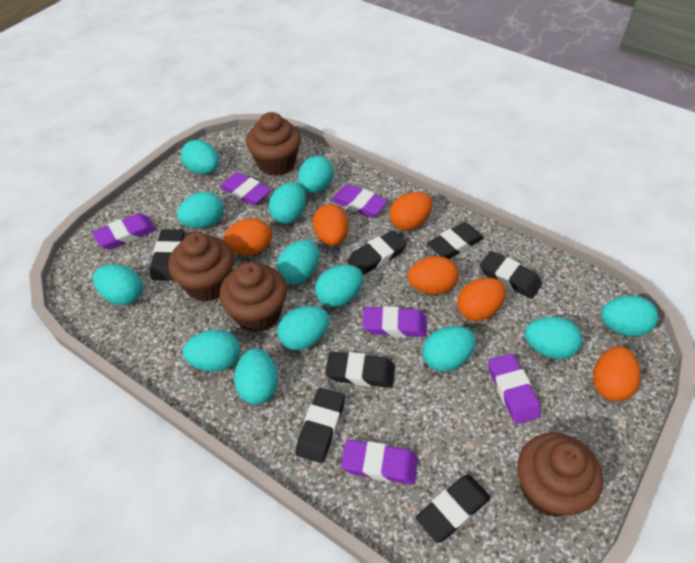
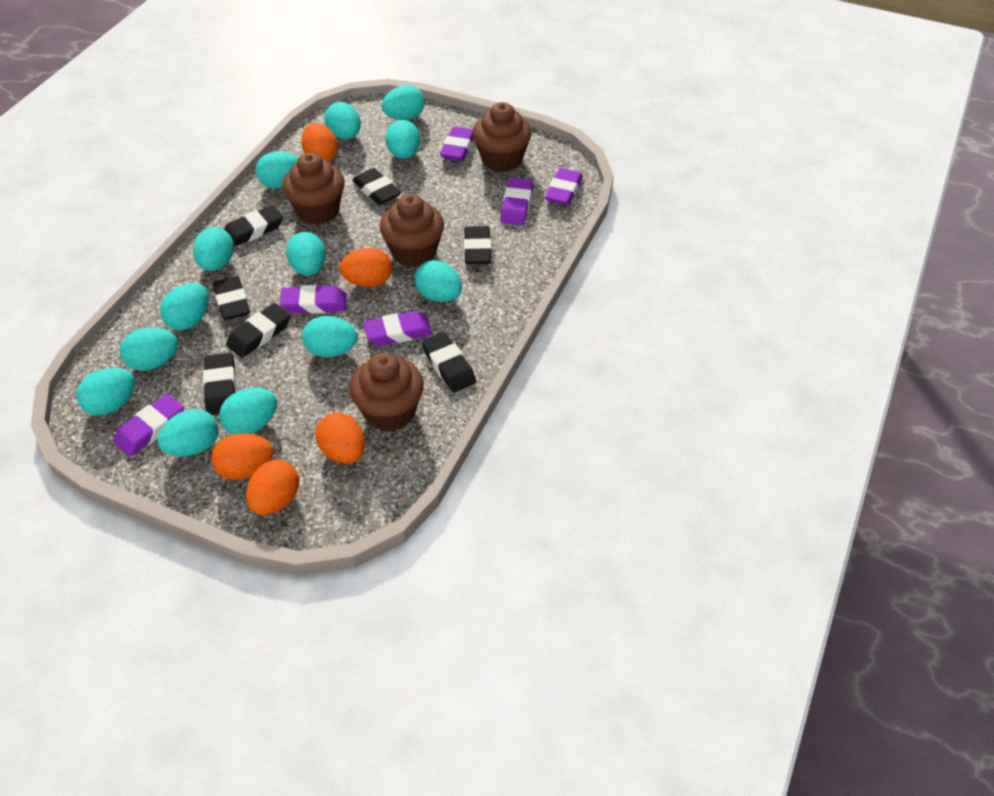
orange egg: 6 -> 5

